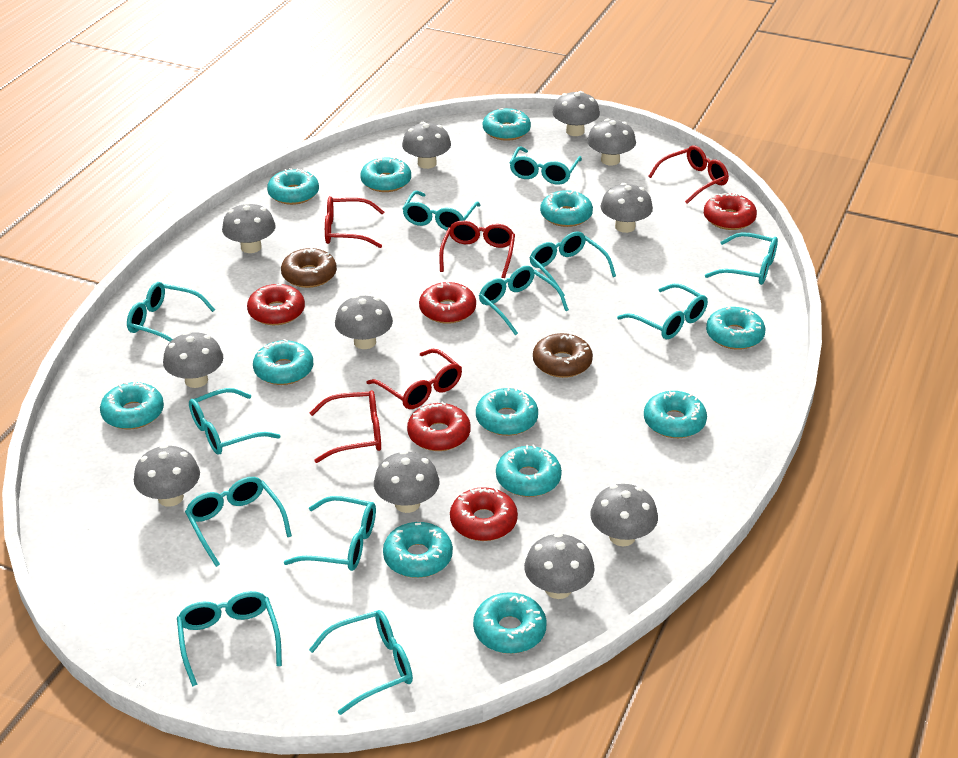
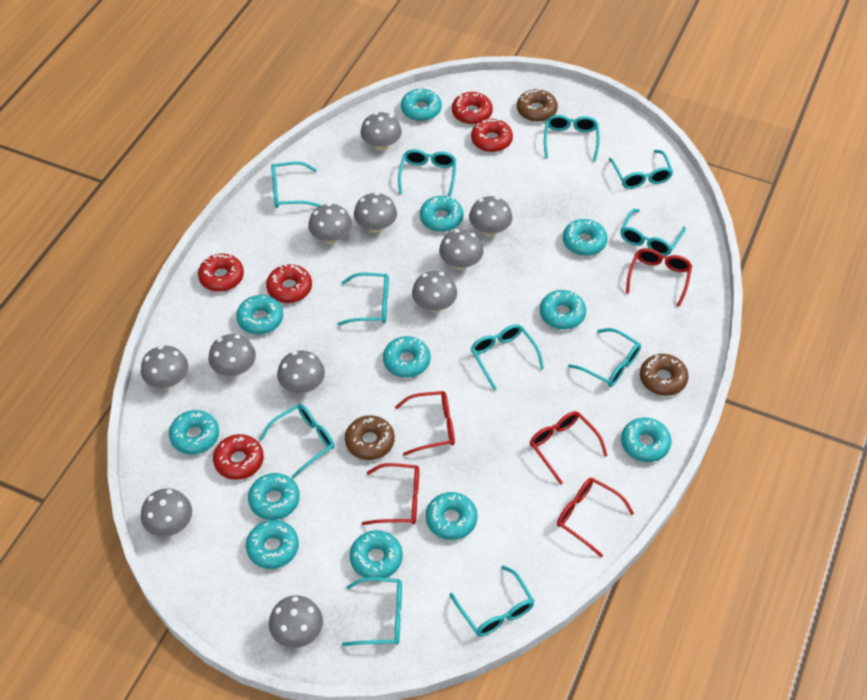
brown donut: 2 -> 3
turquoise glasses: 12 -> 11

